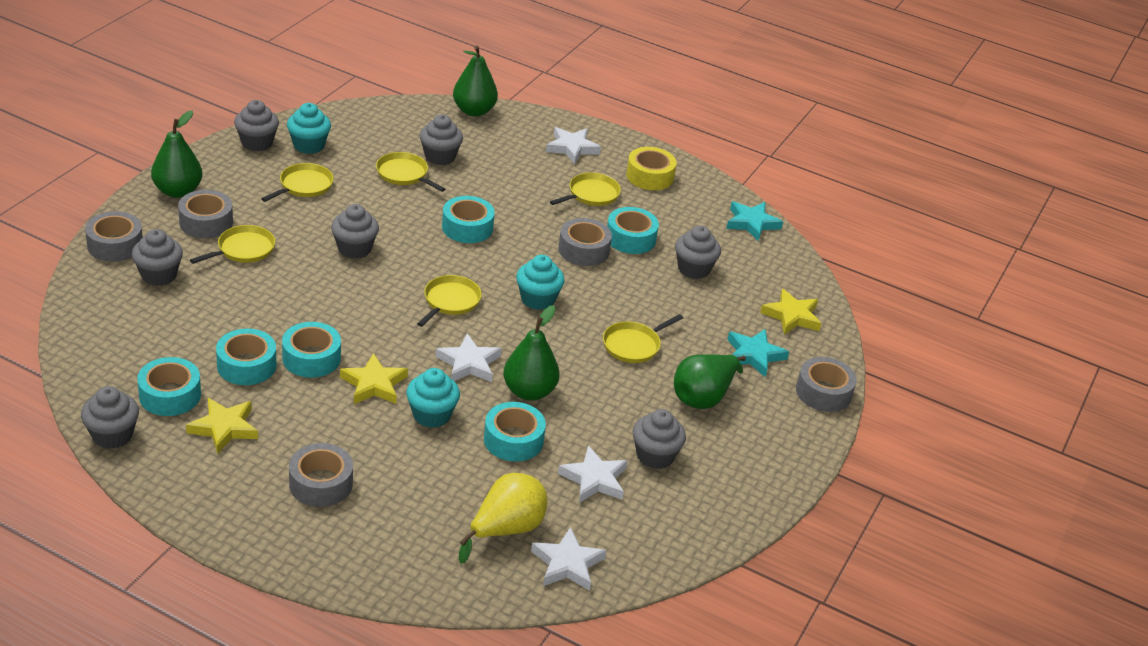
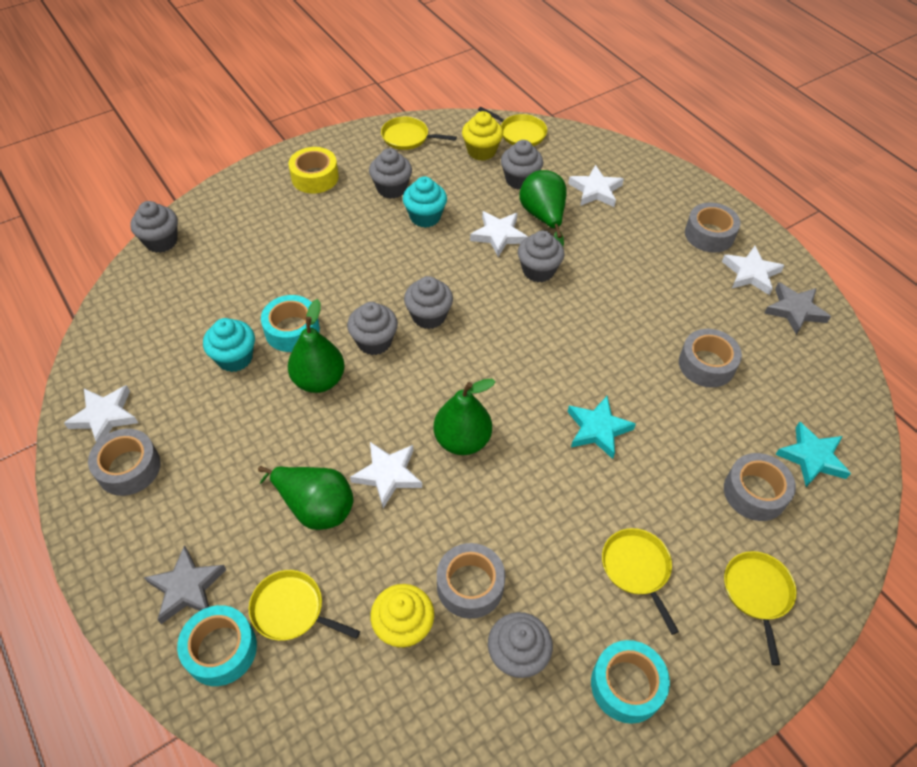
grey star: 0 -> 2
turquoise cupcake: 3 -> 2
turquoise tape: 6 -> 3
white star: 4 -> 5
yellow cupcake: 0 -> 2
yellow pan: 6 -> 5
yellow pear: 1 -> 0
yellow star: 3 -> 0

